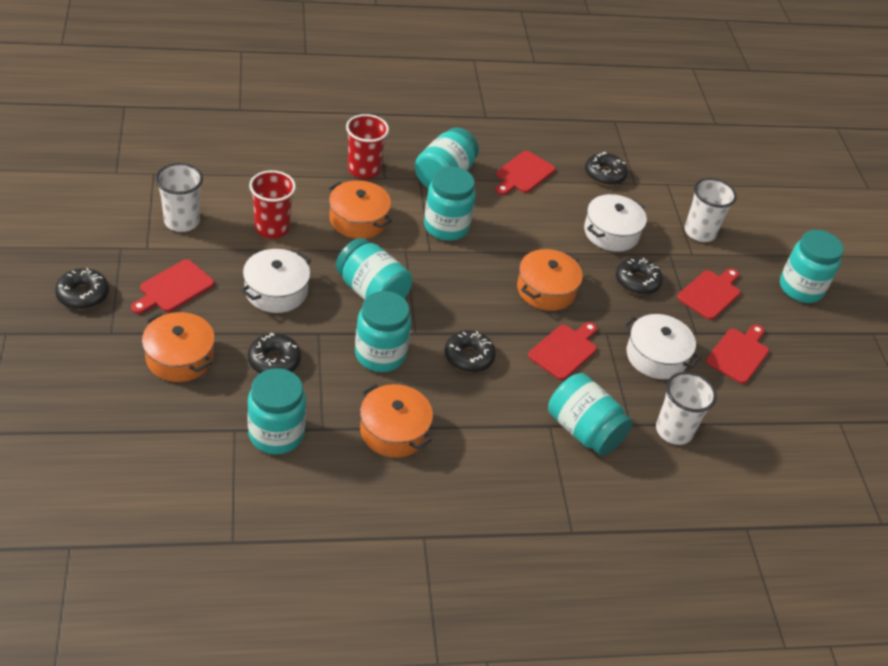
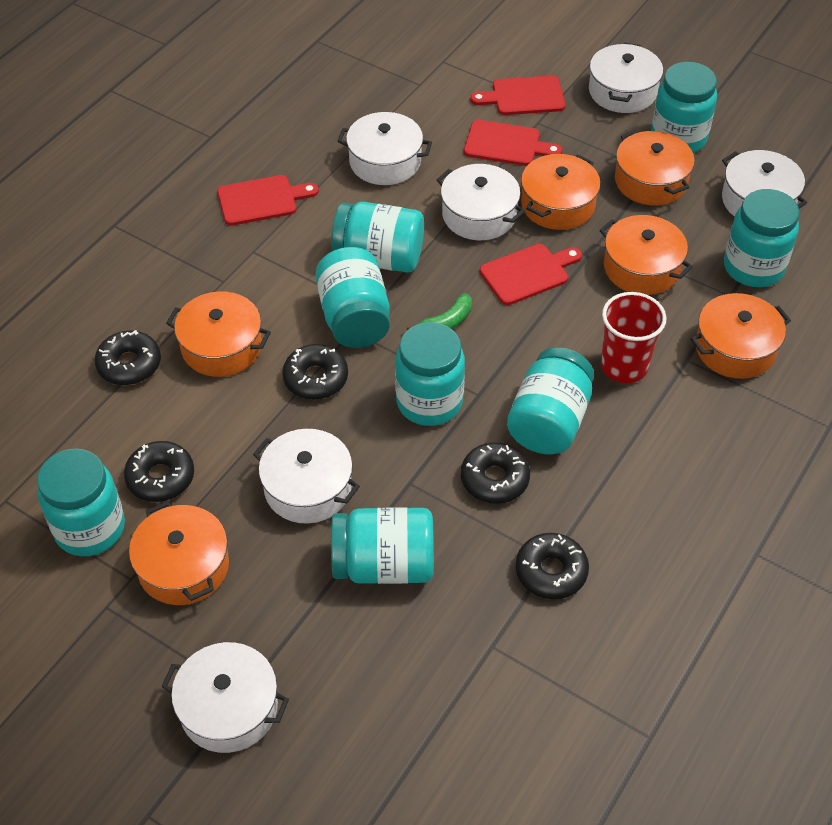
green banana: 0 -> 1
orange pot: 4 -> 6
red cup: 2 -> 1
red cutting board: 5 -> 4
turquoise jar: 7 -> 8
white cup: 3 -> 0
white pot: 3 -> 6

